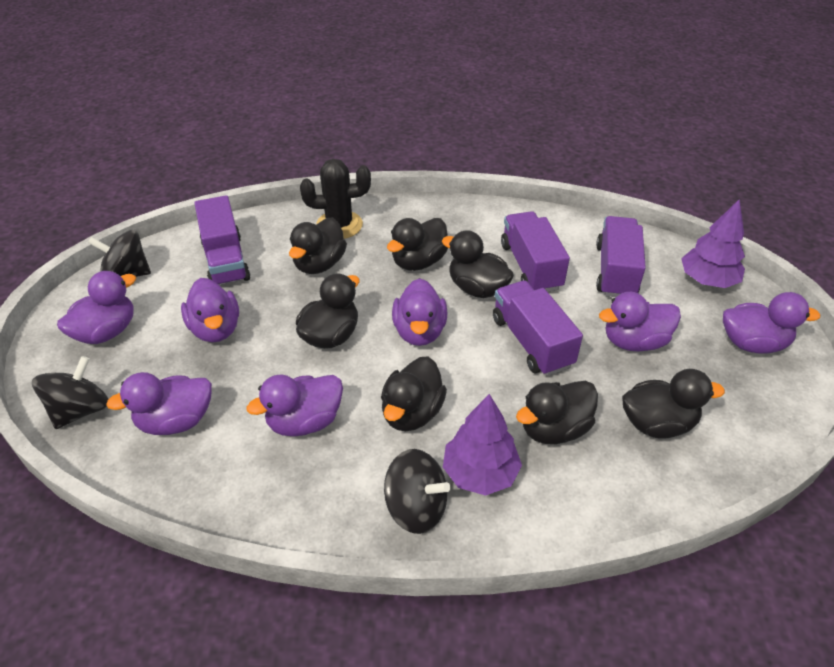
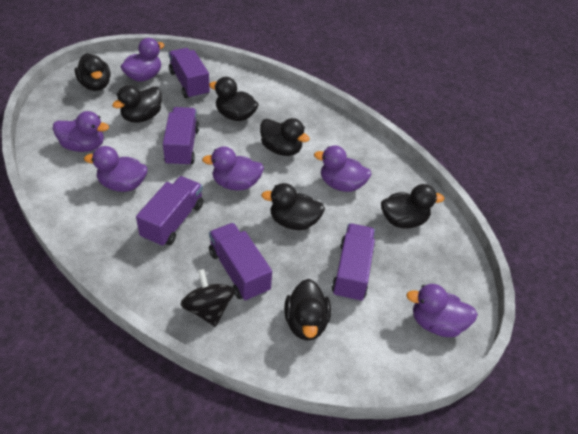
black cactus: 1 -> 0
black spinning top: 3 -> 1
purple duck: 7 -> 6
purple tree: 2 -> 0
purple truck: 4 -> 5

